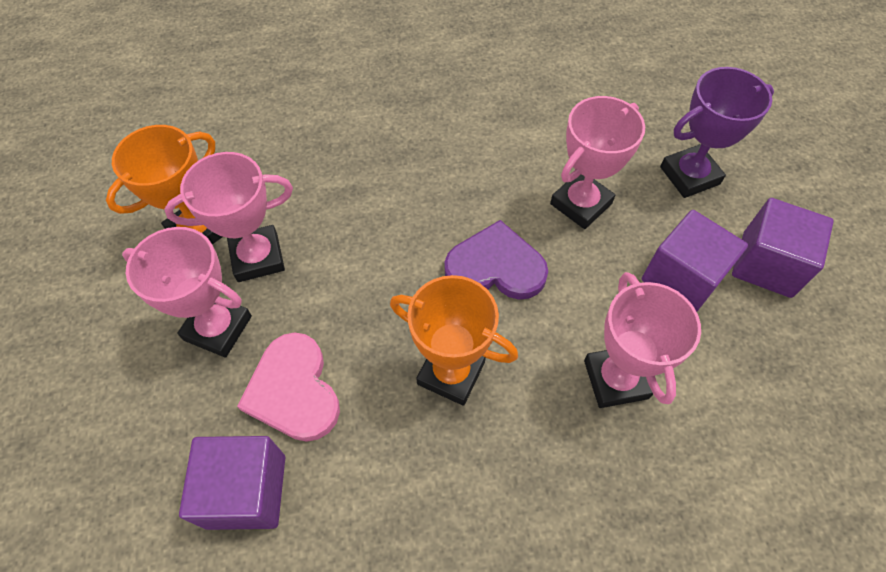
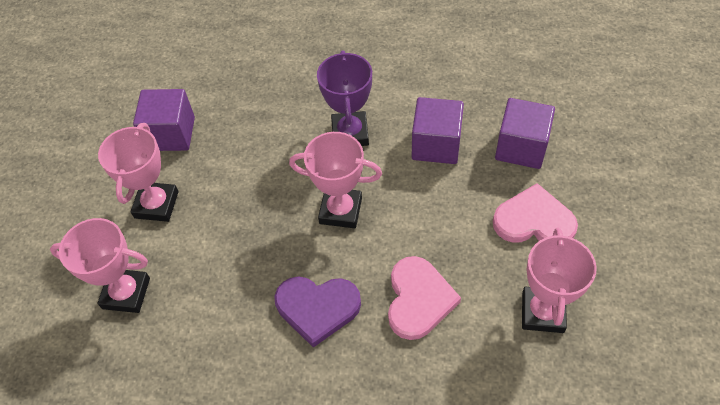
orange trophy: 2 -> 0
pink heart: 1 -> 2

